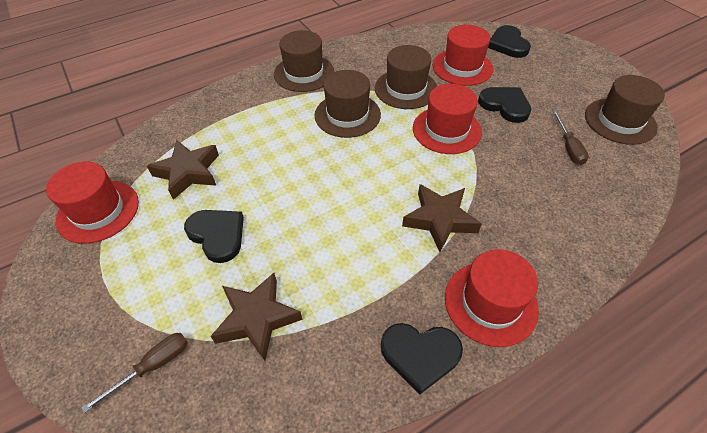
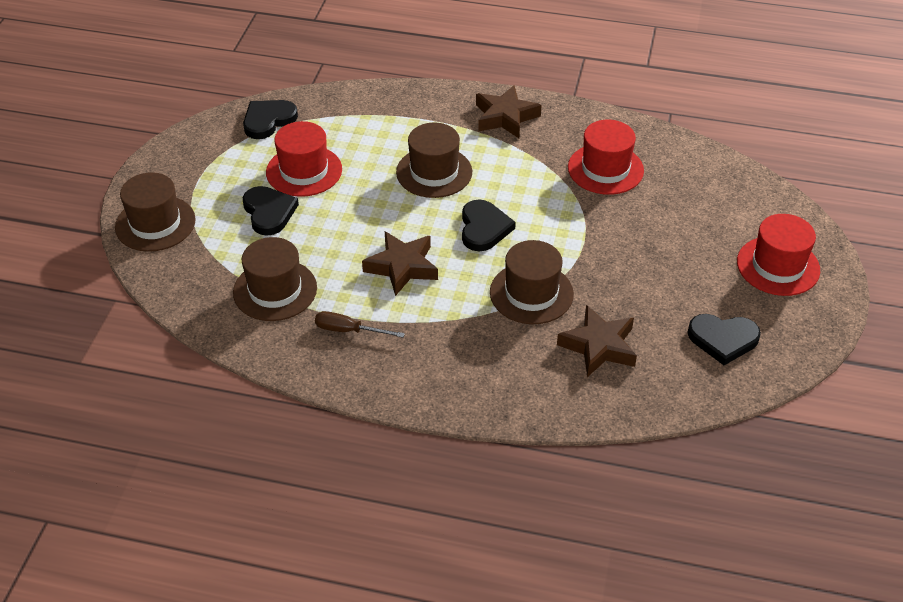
brown screwdriver: 2 -> 1
red hat: 4 -> 3

